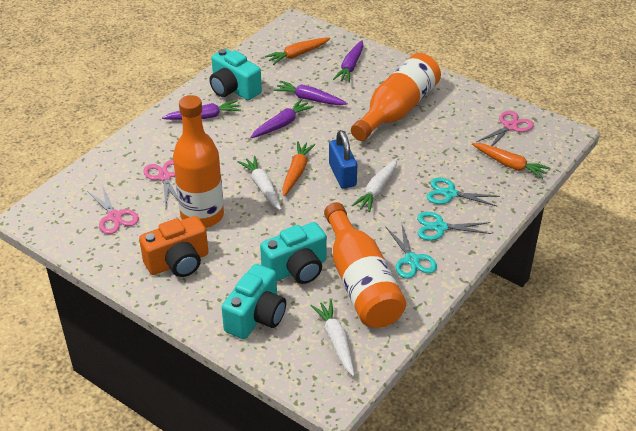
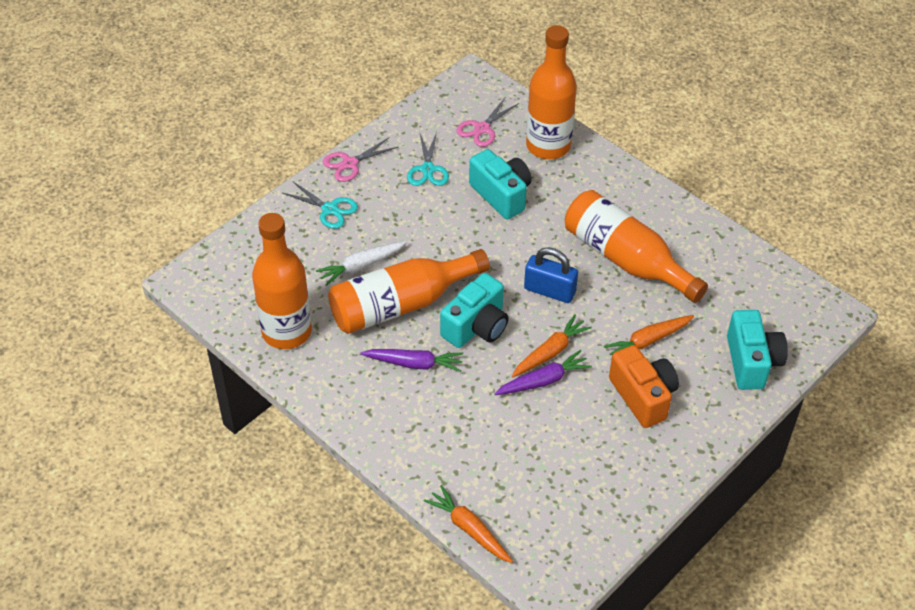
orange bottle: 3 -> 4
pink scissors: 3 -> 2
purple carrot: 4 -> 2
turquoise scissors: 3 -> 2
white carrot: 3 -> 1

